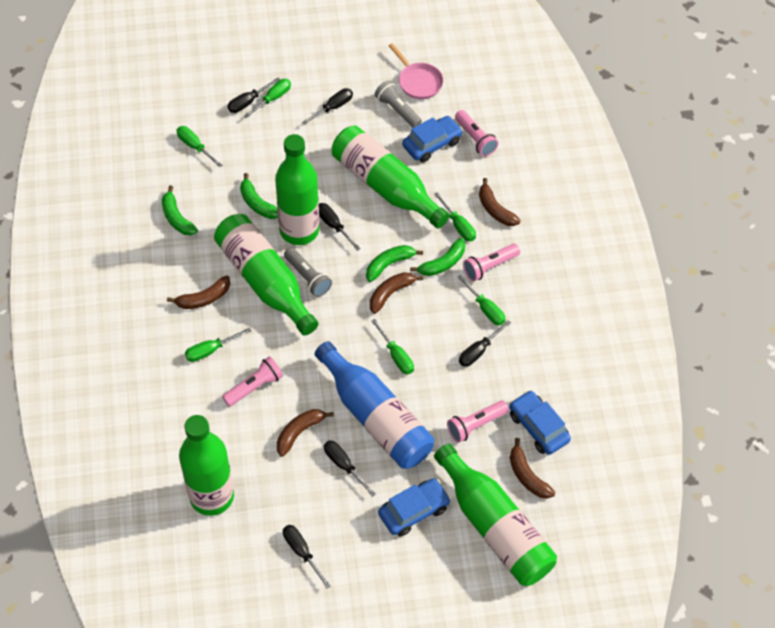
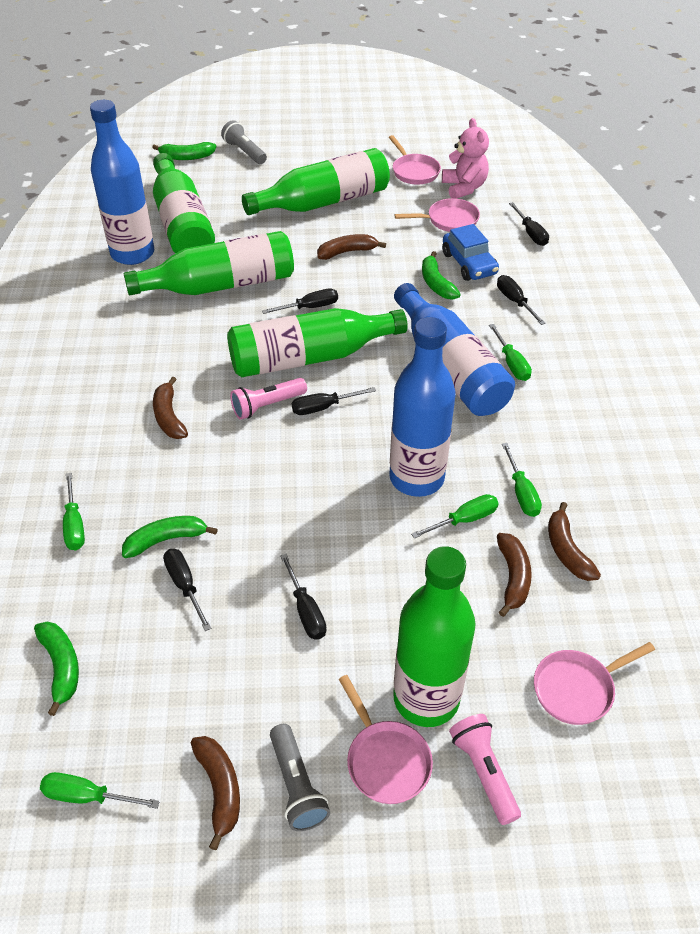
blue bottle: 1 -> 3
blue car: 3 -> 1
green screwdriver: 6 -> 5
pink flashlight: 4 -> 2
pink pan: 1 -> 4
pink teddy bear: 0 -> 1

